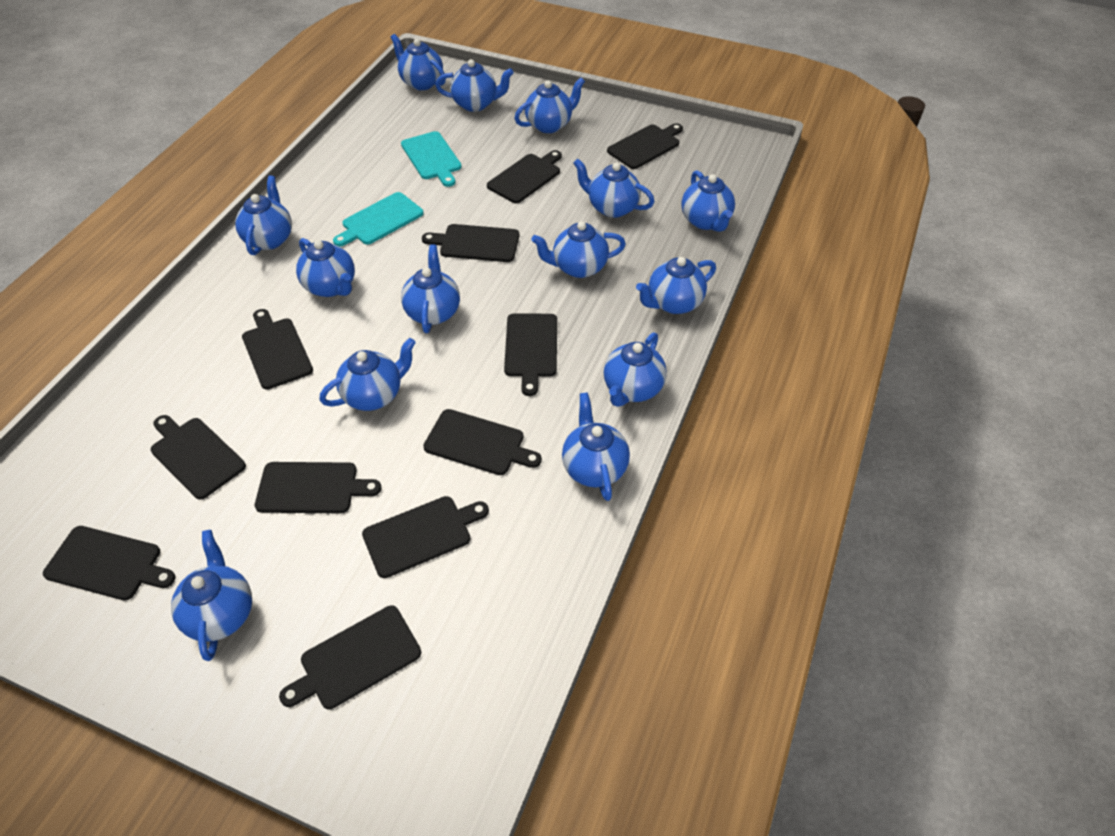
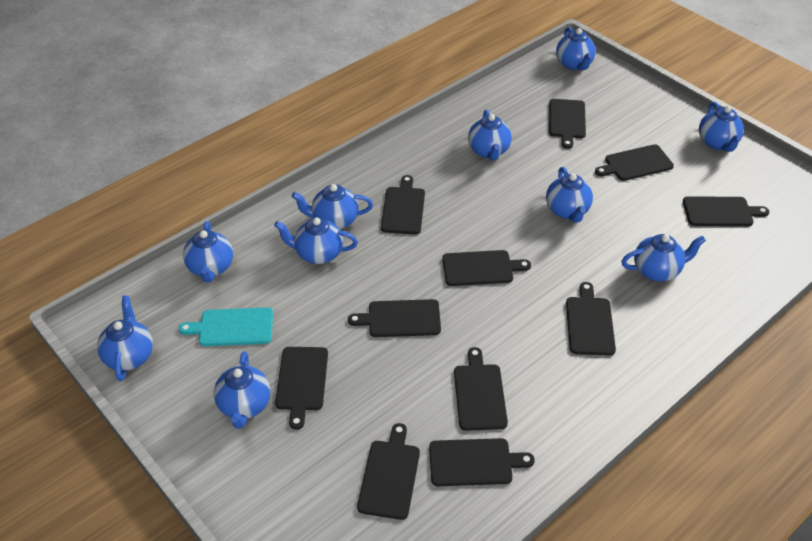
blue teapot: 14 -> 10
turquoise cutting board: 2 -> 1

